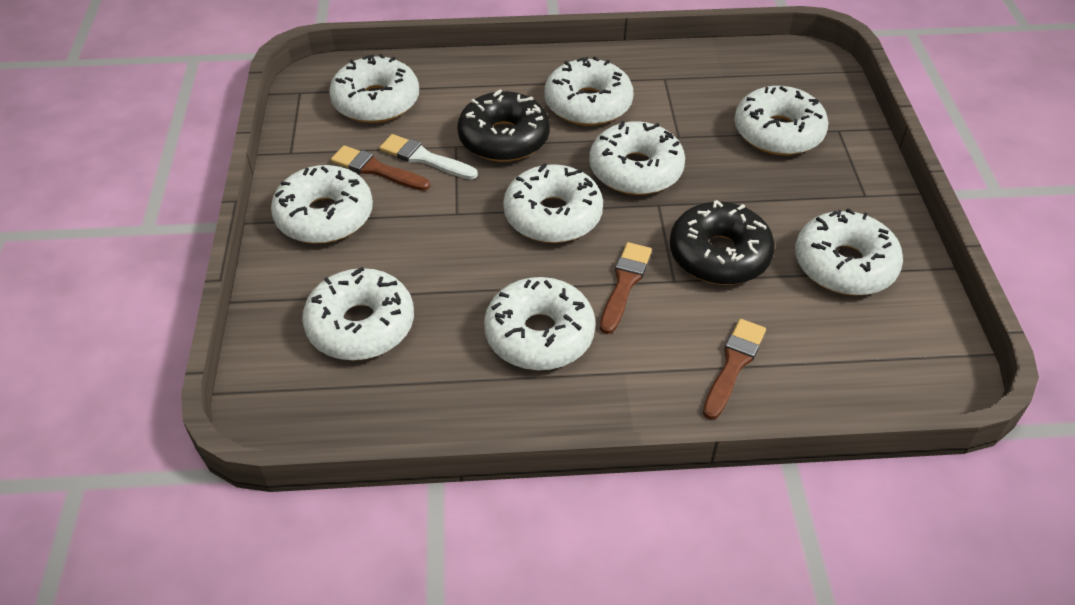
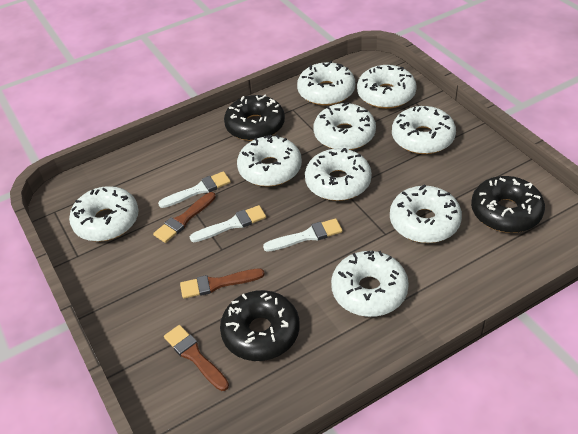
black donut: 2 -> 3
white brush: 1 -> 3

